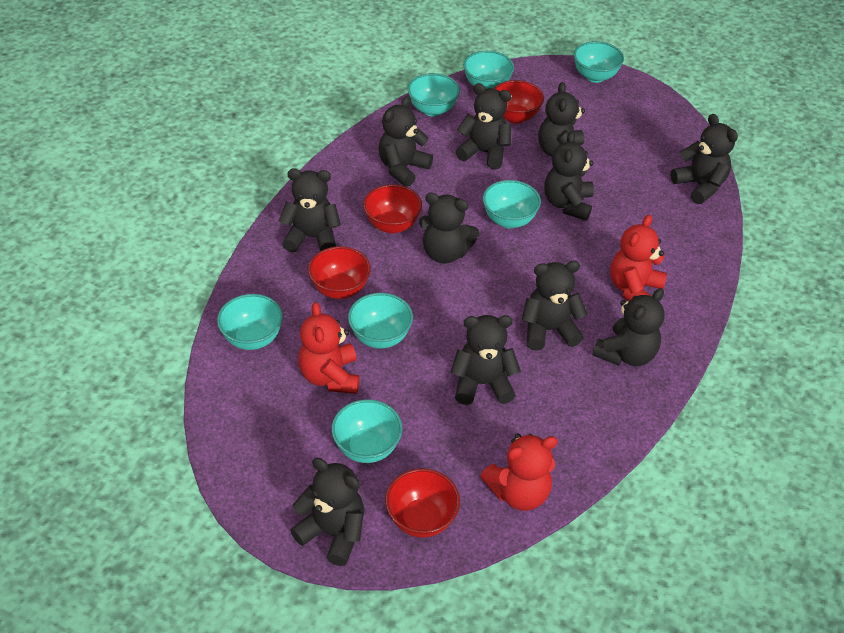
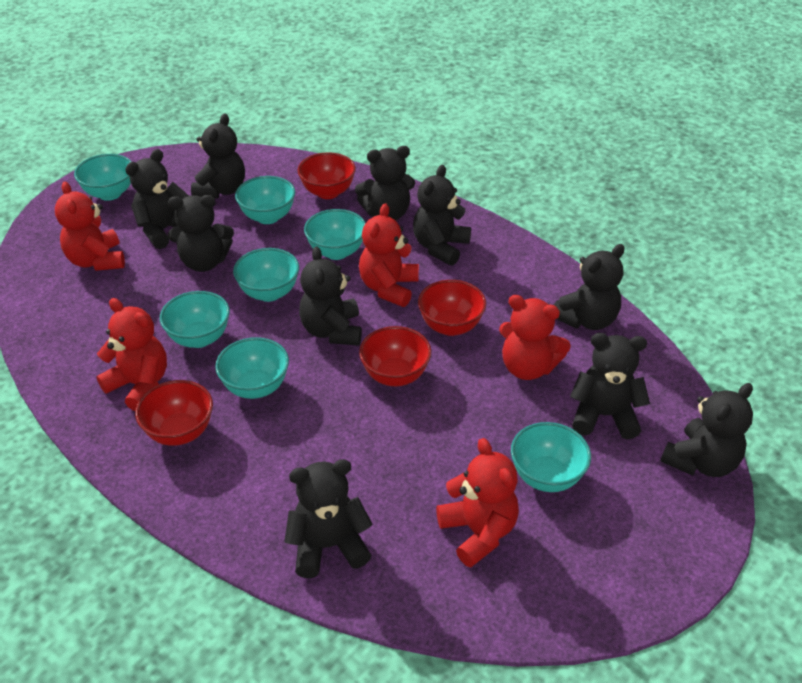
black teddy bear: 11 -> 10
red teddy bear: 3 -> 5

